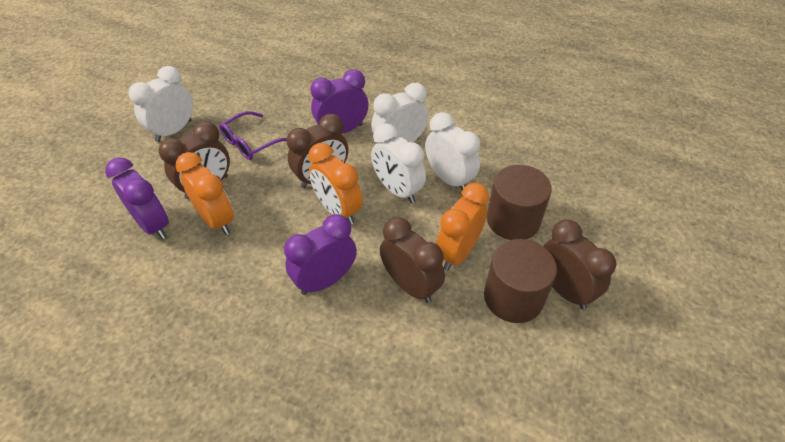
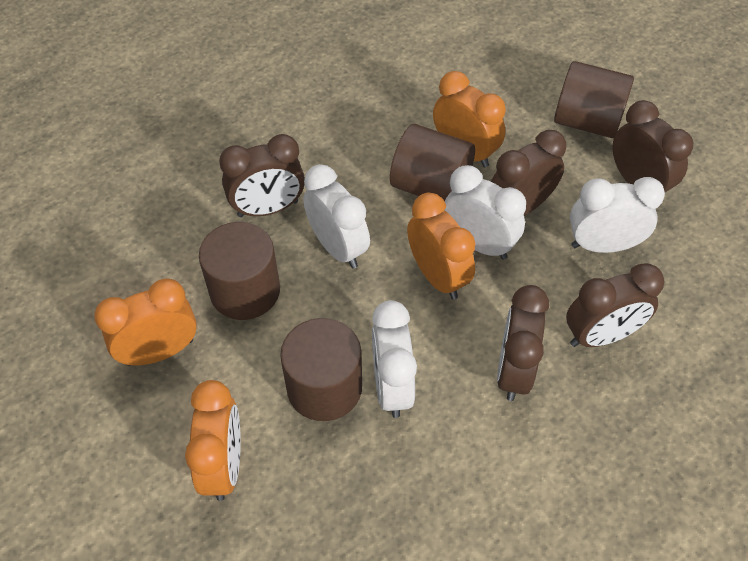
brown clock: 4 -> 5
brown cylinder: 2 -> 4
orange clock: 3 -> 4
purple clock: 3 -> 0
purple glasses: 1 -> 0

